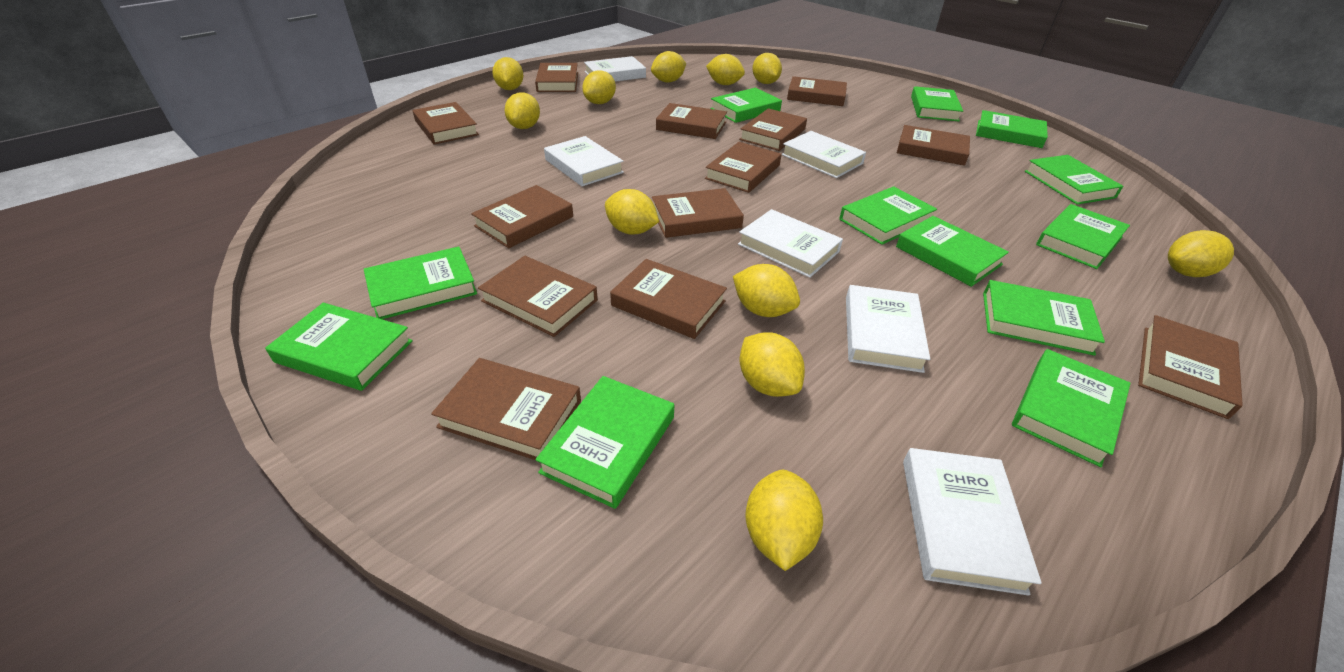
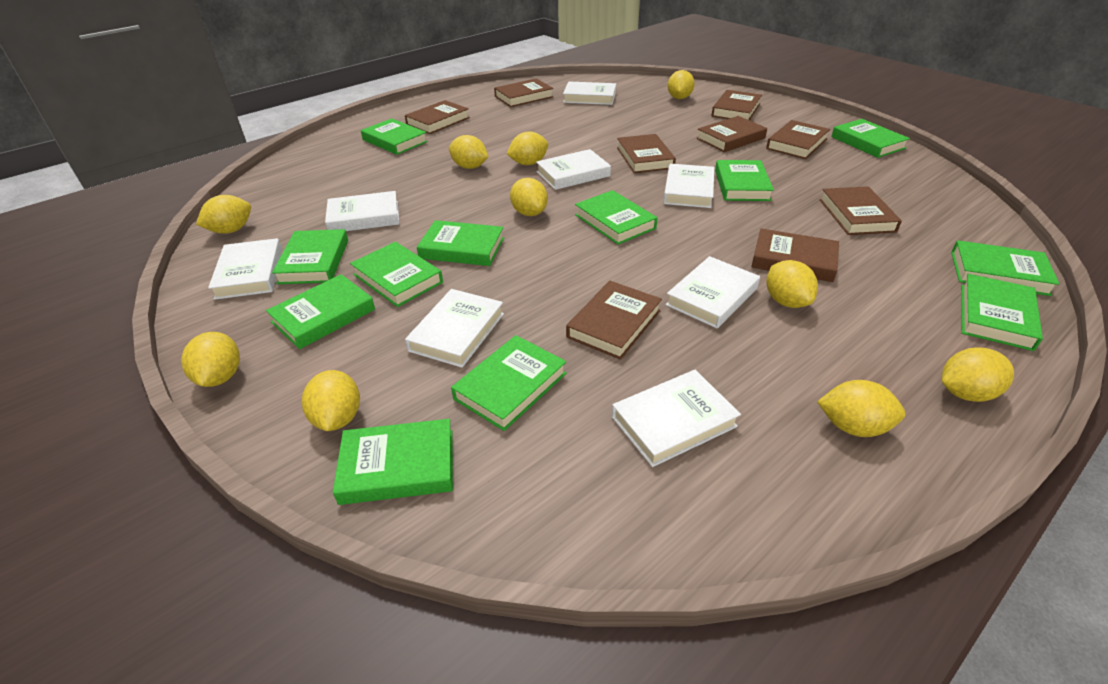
brown book: 13 -> 9
white book: 6 -> 8
yellow lemon: 11 -> 10

